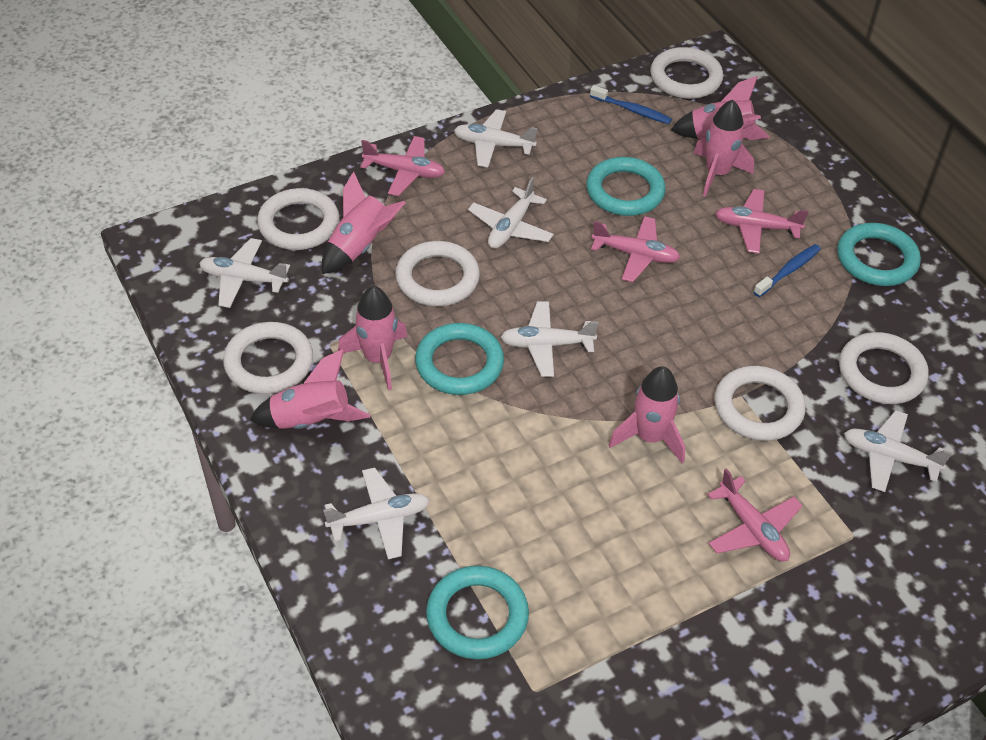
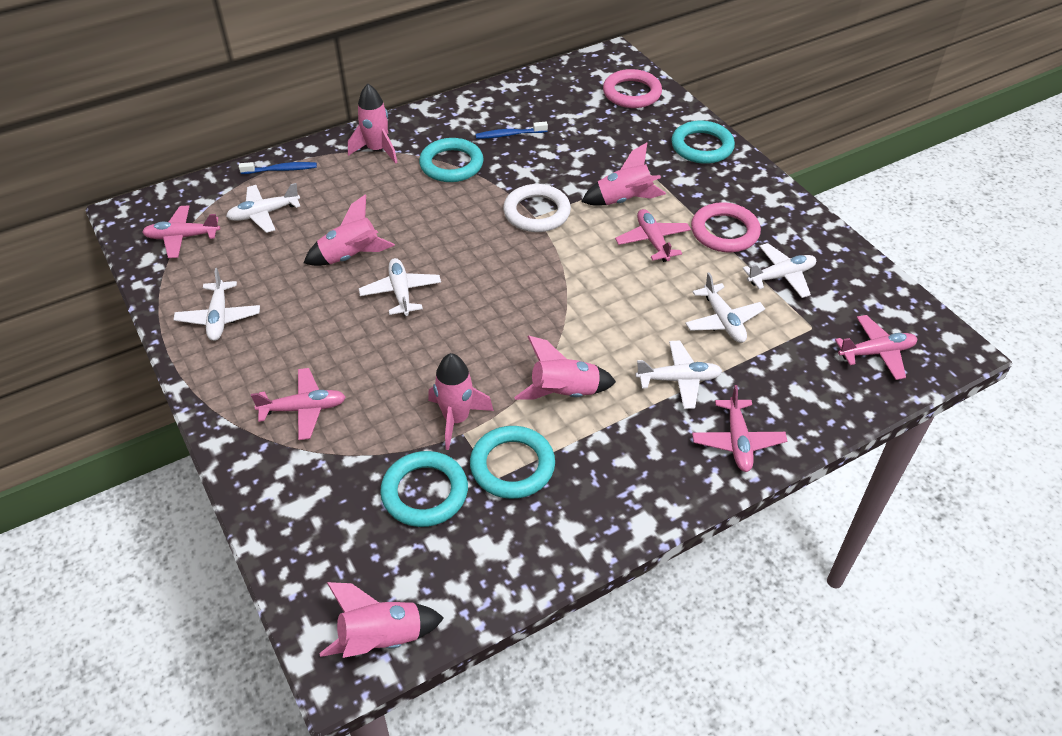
pink plane: 4 -> 5
pink ring: 0 -> 2
white ring: 6 -> 1

